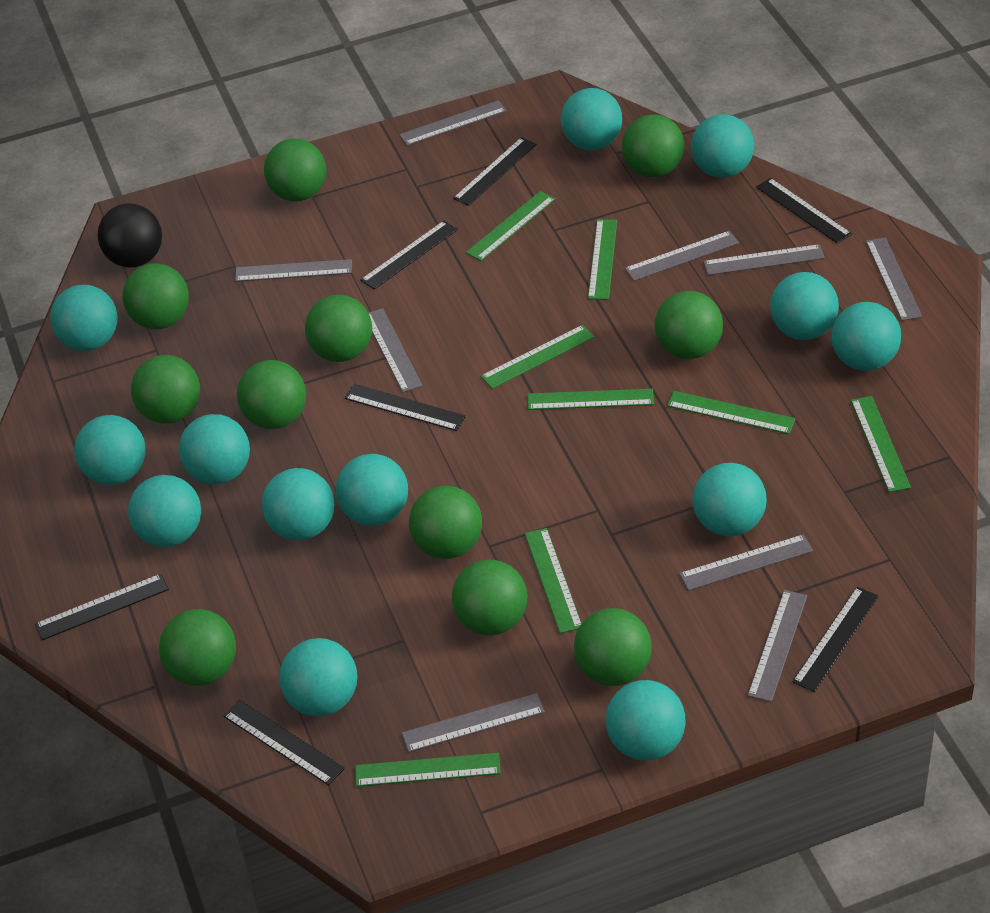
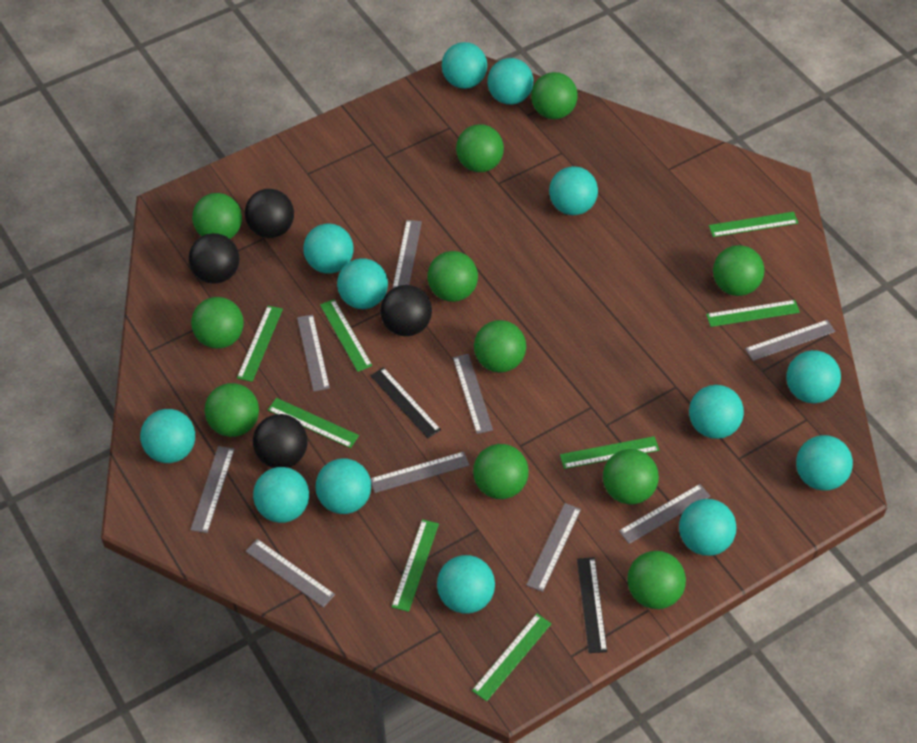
black ball: 1 -> 4
black ruler: 7 -> 2

